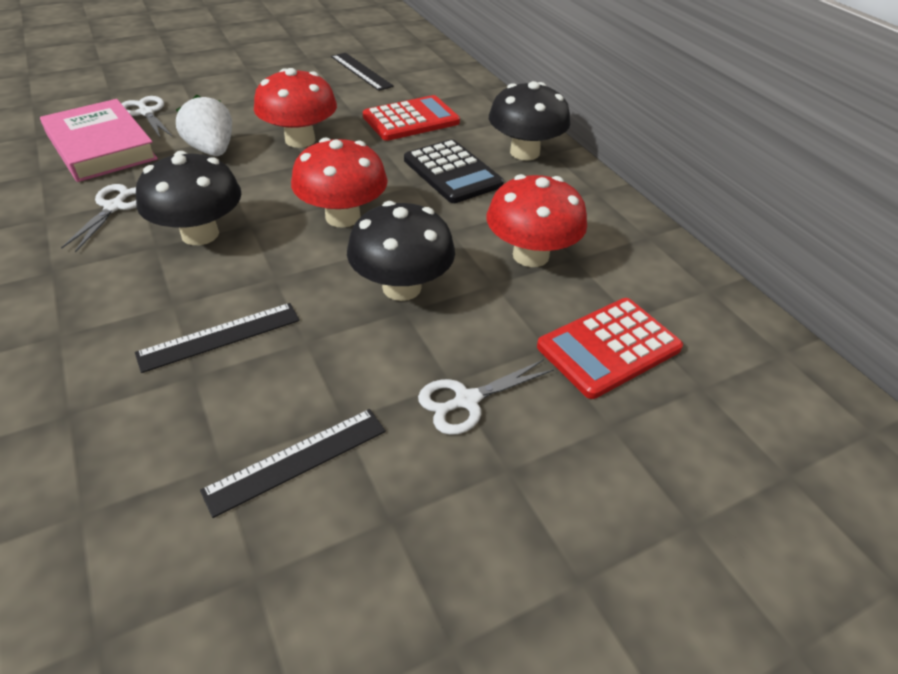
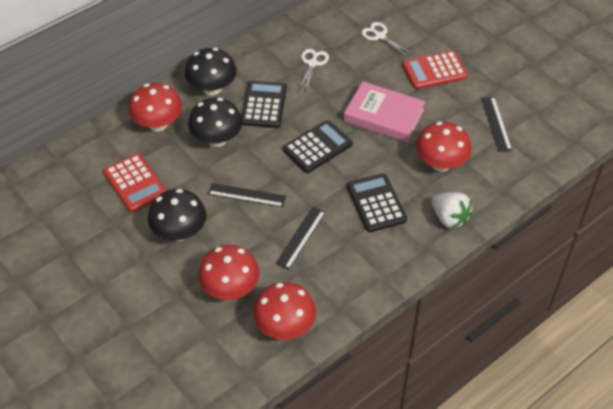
black calculator: 1 -> 3
red mushroom: 3 -> 4
white scissors: 3 -> 2

